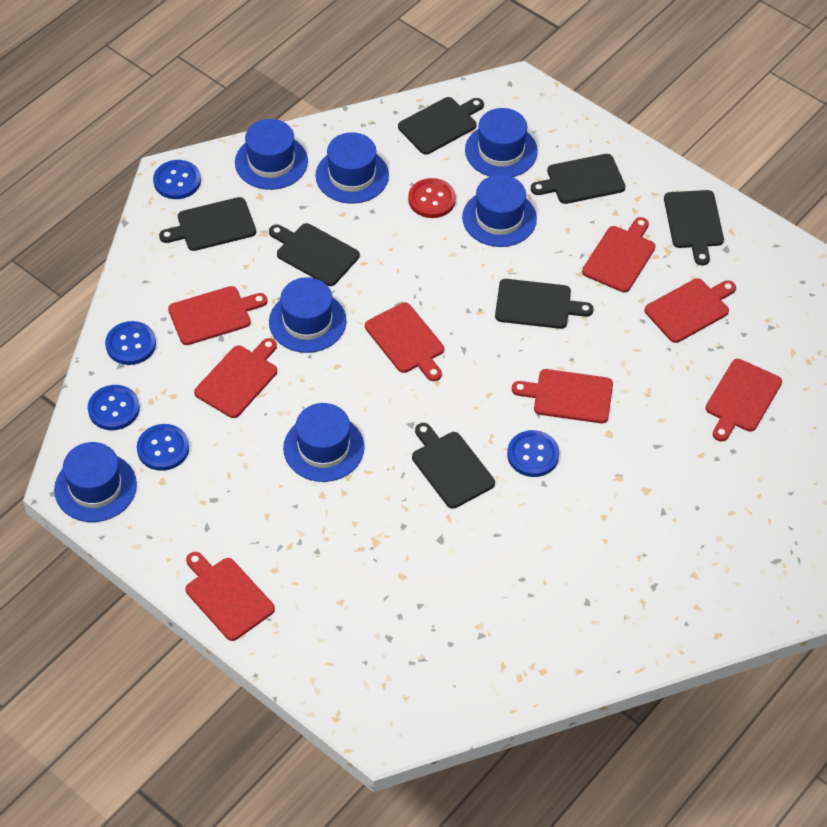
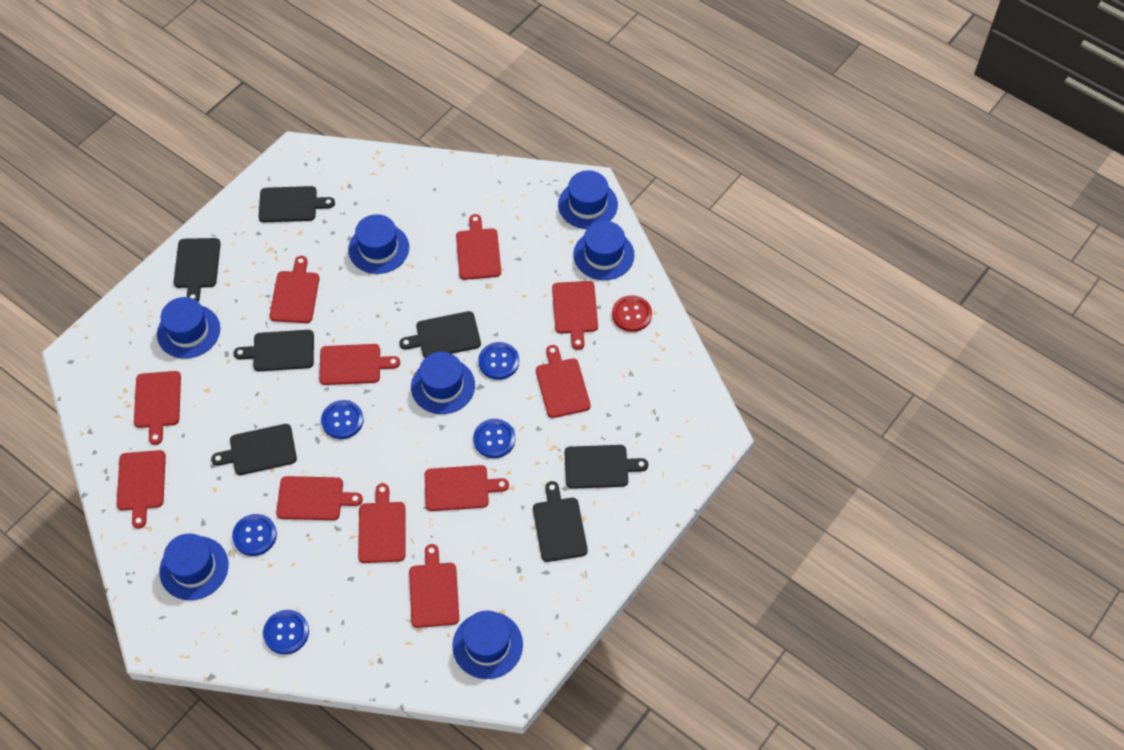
red cutting board: 8 -> 11

